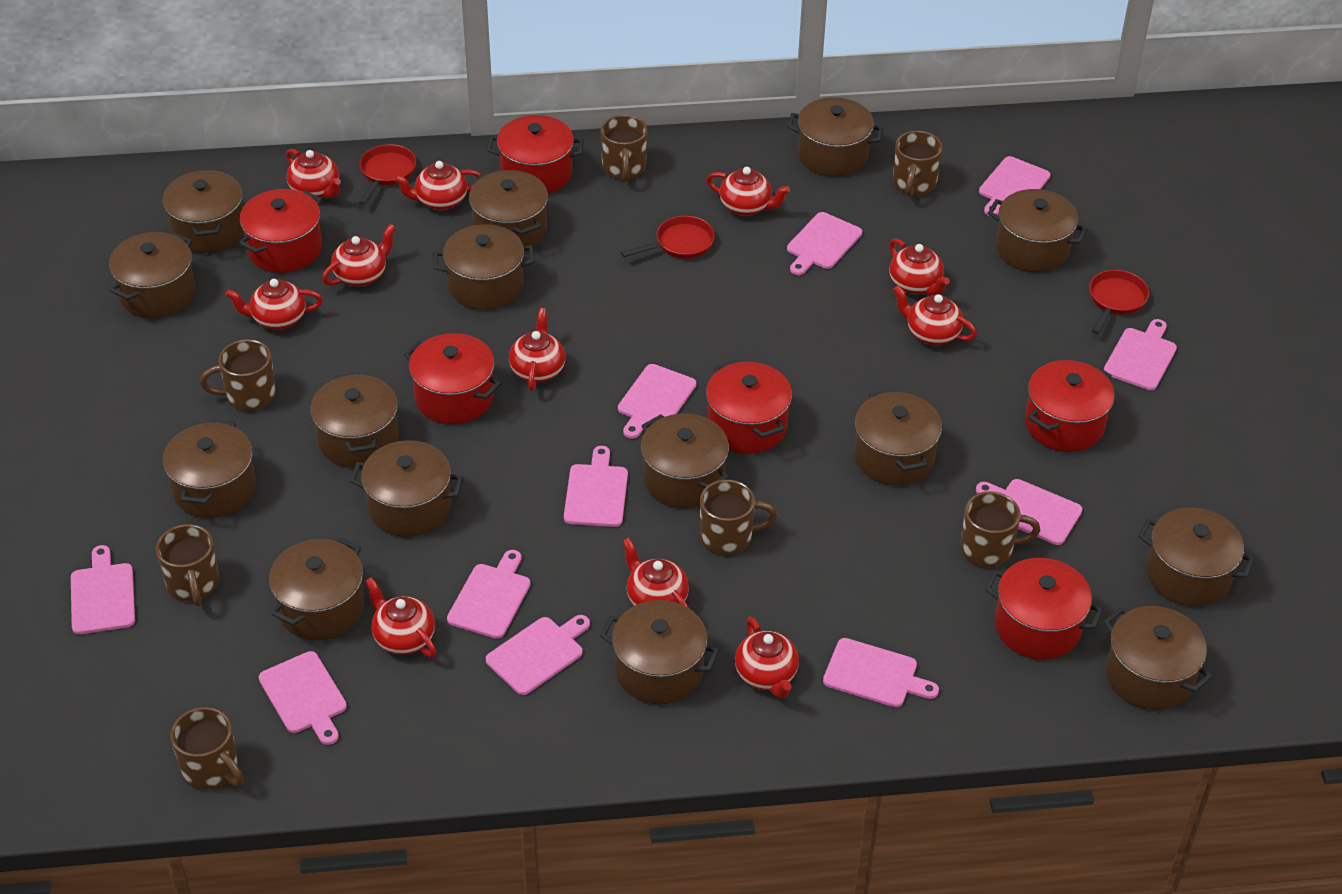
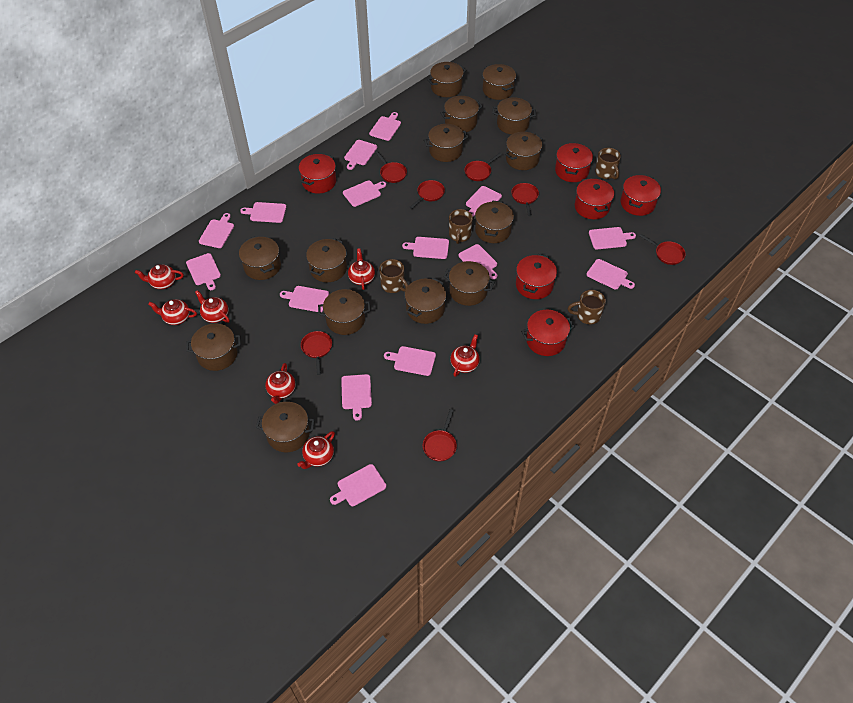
brown mug: 7 -> 4
brown pot: 15 -> 14
pink cutting board: 11 -> 15
red pan: 3 -> 7
red teapot: 11 -> 7

